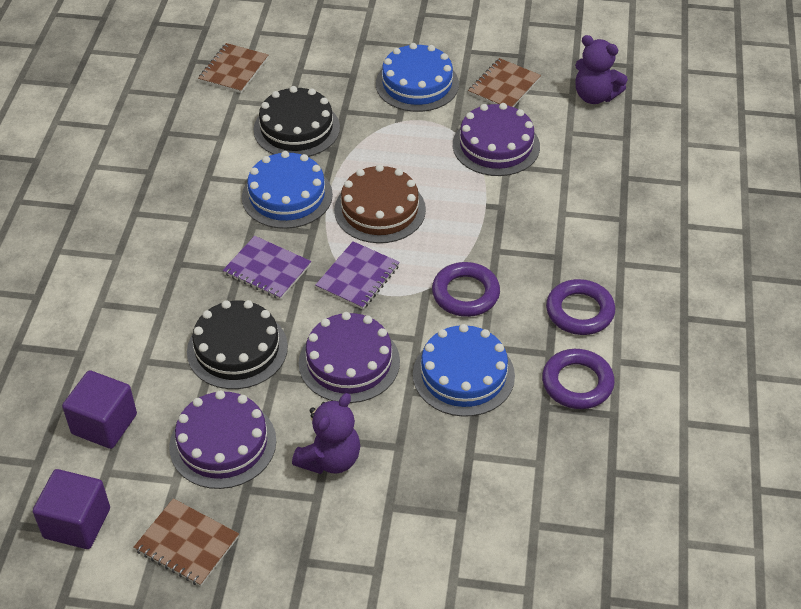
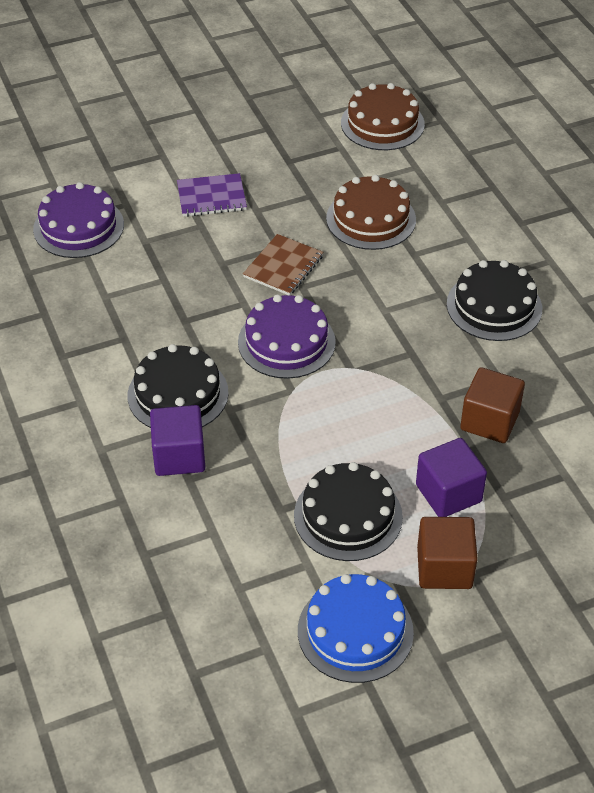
black cake: 2 -> 3
blue cake: 3 -> 1
brown cake: 1 -> 2
brown cube: 0 -> 2
brown notebook: 3 -> 1
purple cake: 3 -> 2
purple notebook: 2 -> 1
purple ring: 3 -> 0
purple teddy bear: 2 -> 0

